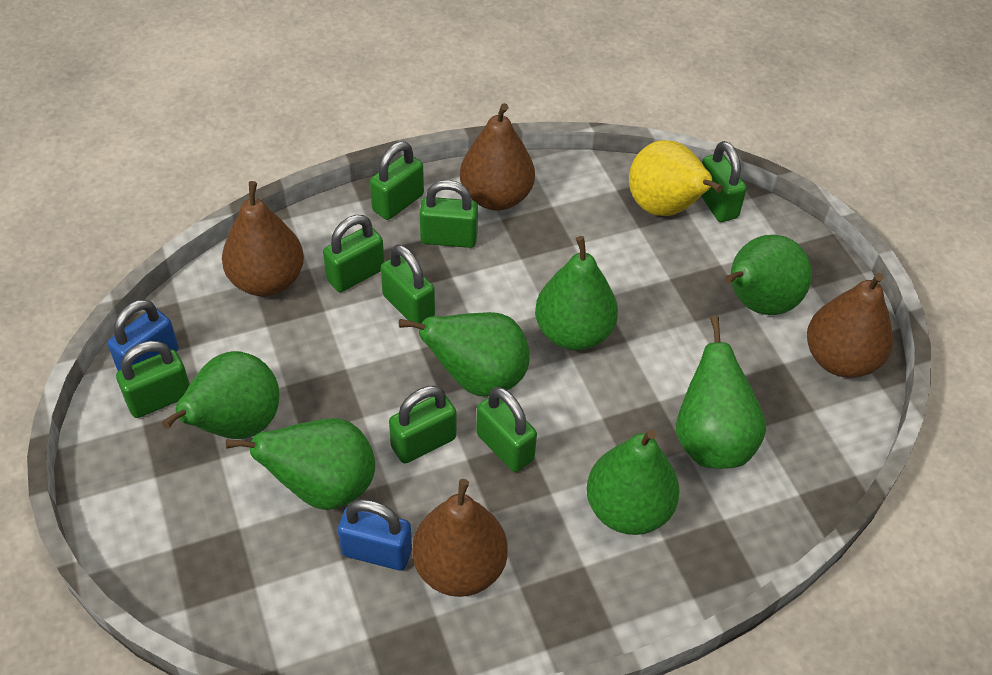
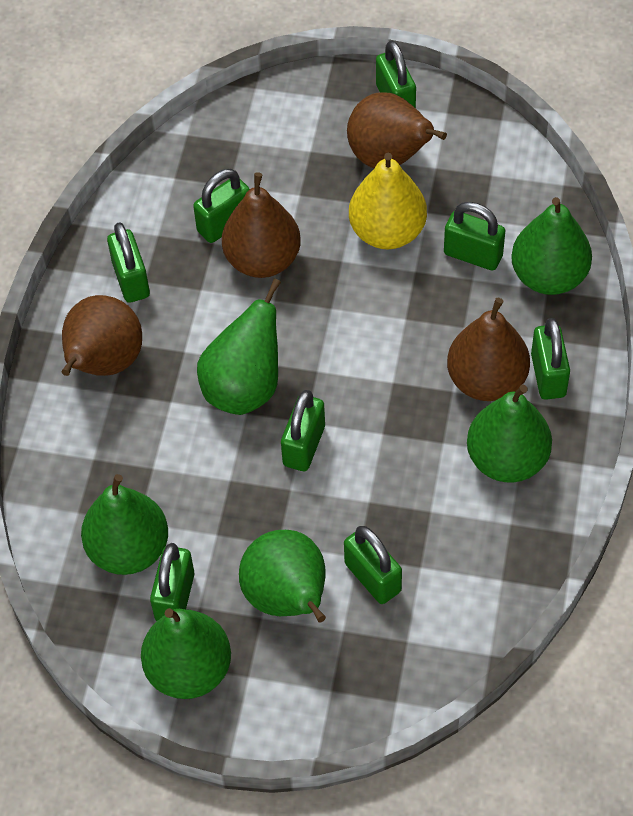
blue padlock: 2 -> 0
green pear: 7 -> 6

